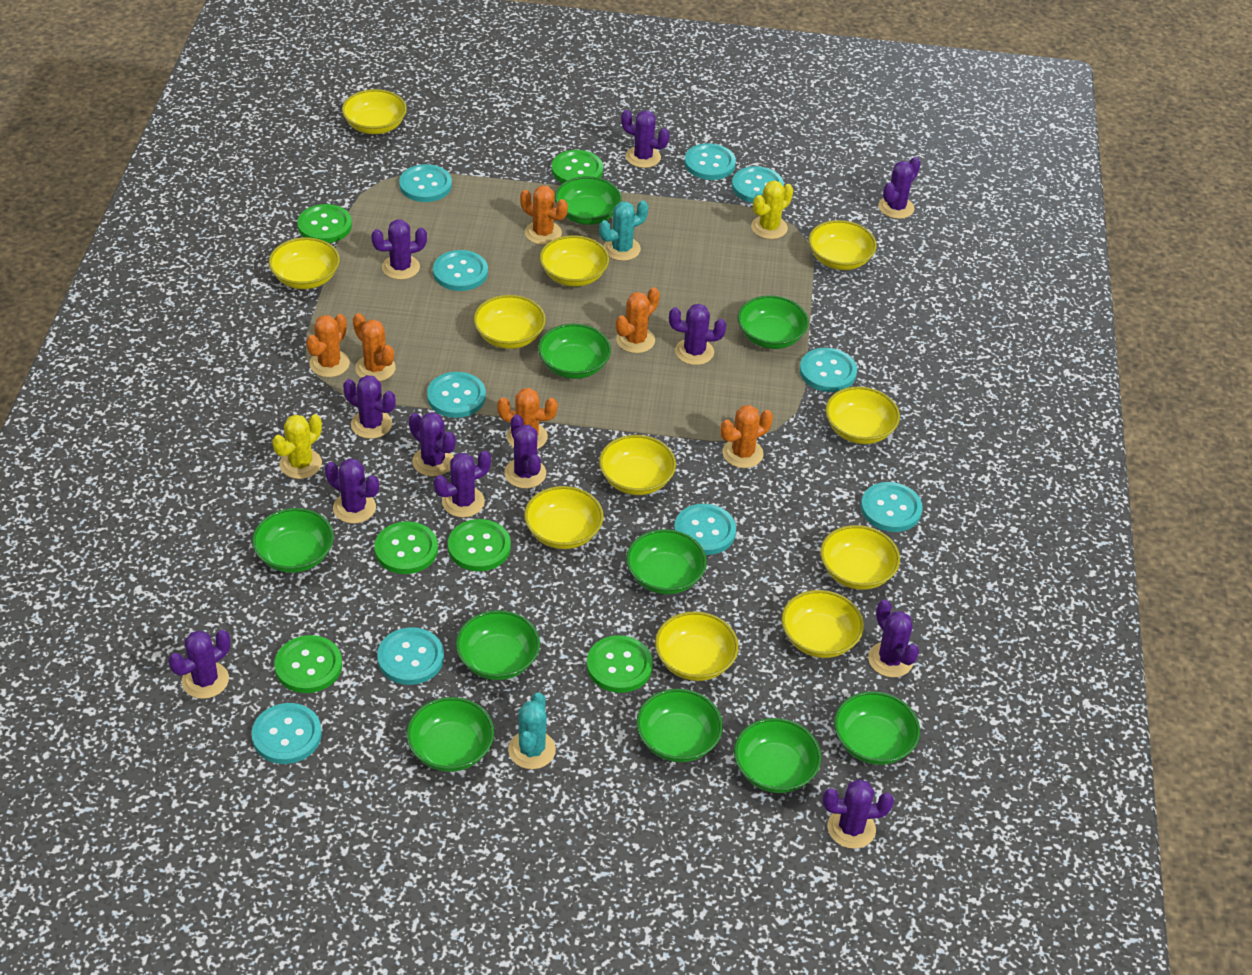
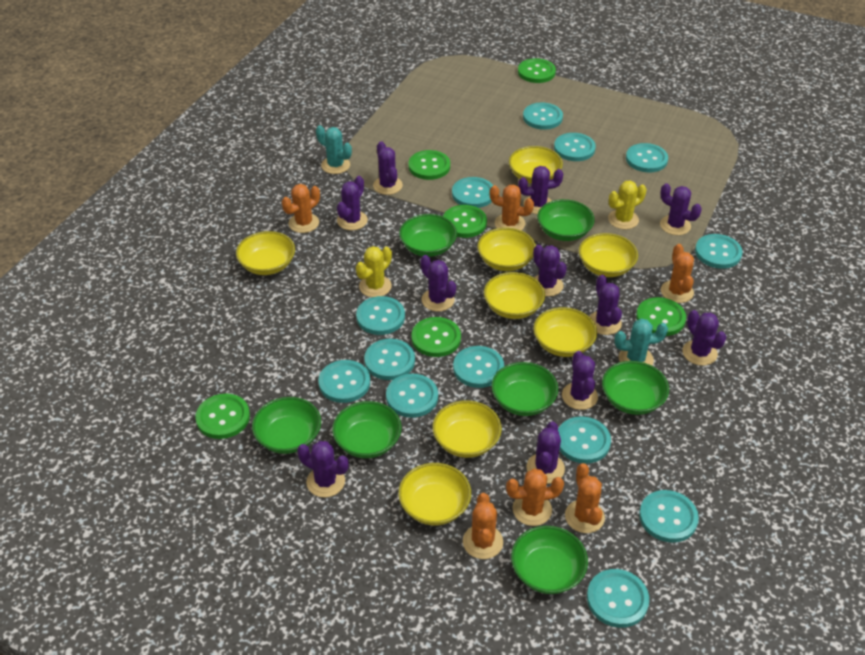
green bowl: 10 -> 7
purple cactus: 12 -> 11
turquoise button: 10 -> 13
yellow bowl: 11 -> 8

